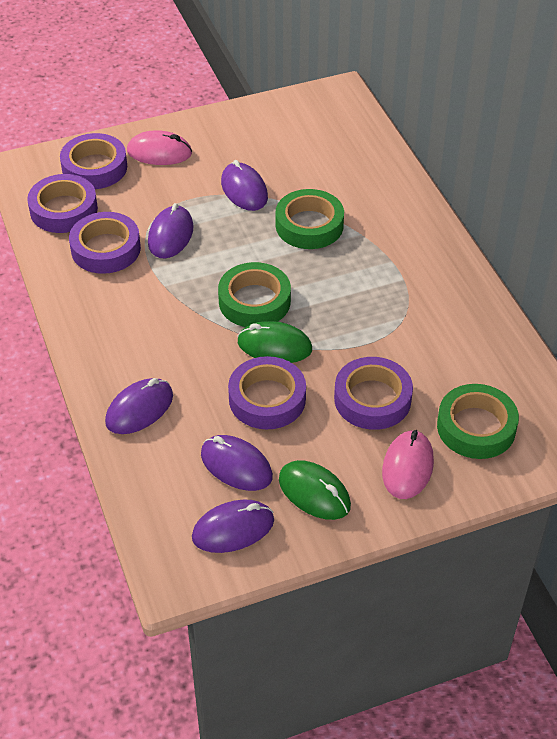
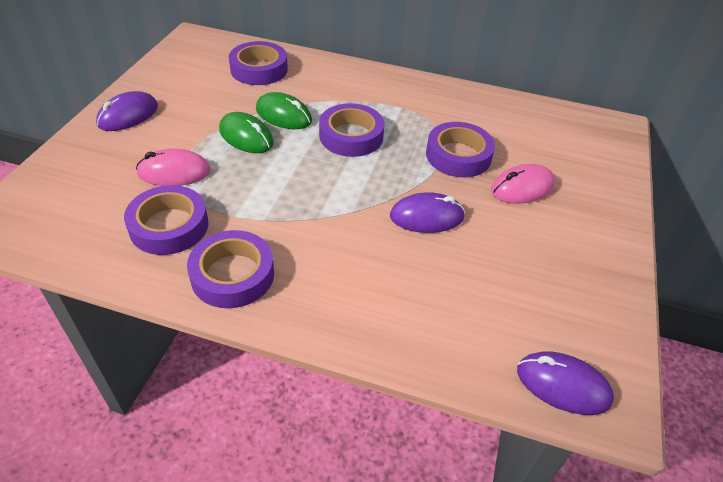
green tape: 3 -> 0
purple mouse: 5 -> 3

